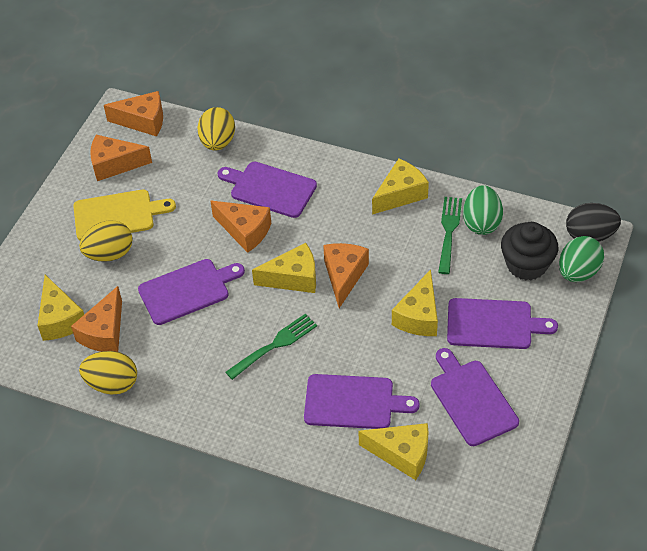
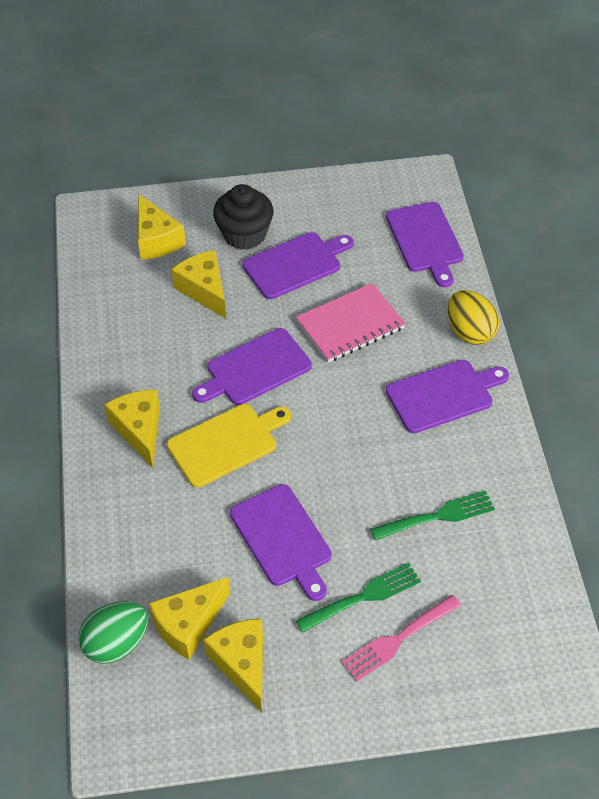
black egg: 1 -> 0
green egg: 2 -> 1
orange cheese: 5 -> 0
pink fork: 0 -> 1
pink notebook: 0 -> 1
yellow egg: 3 -> 1

